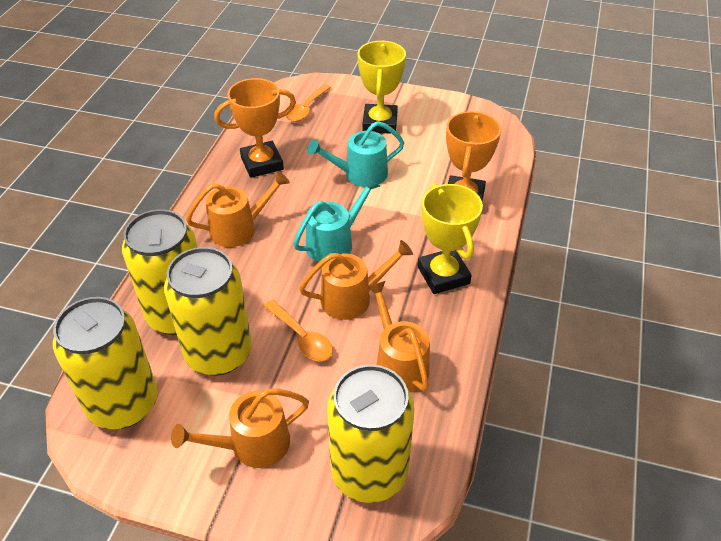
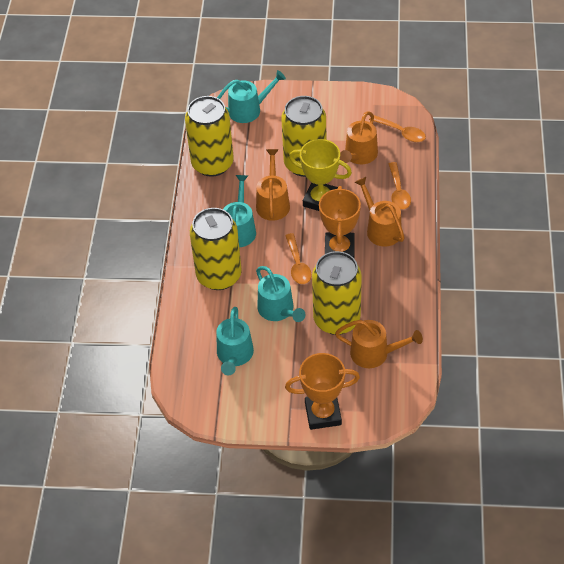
orange spoon: 2 -> 3
turquoise watering can: 2 -> 4
yellow trophy: 2 -> 1

